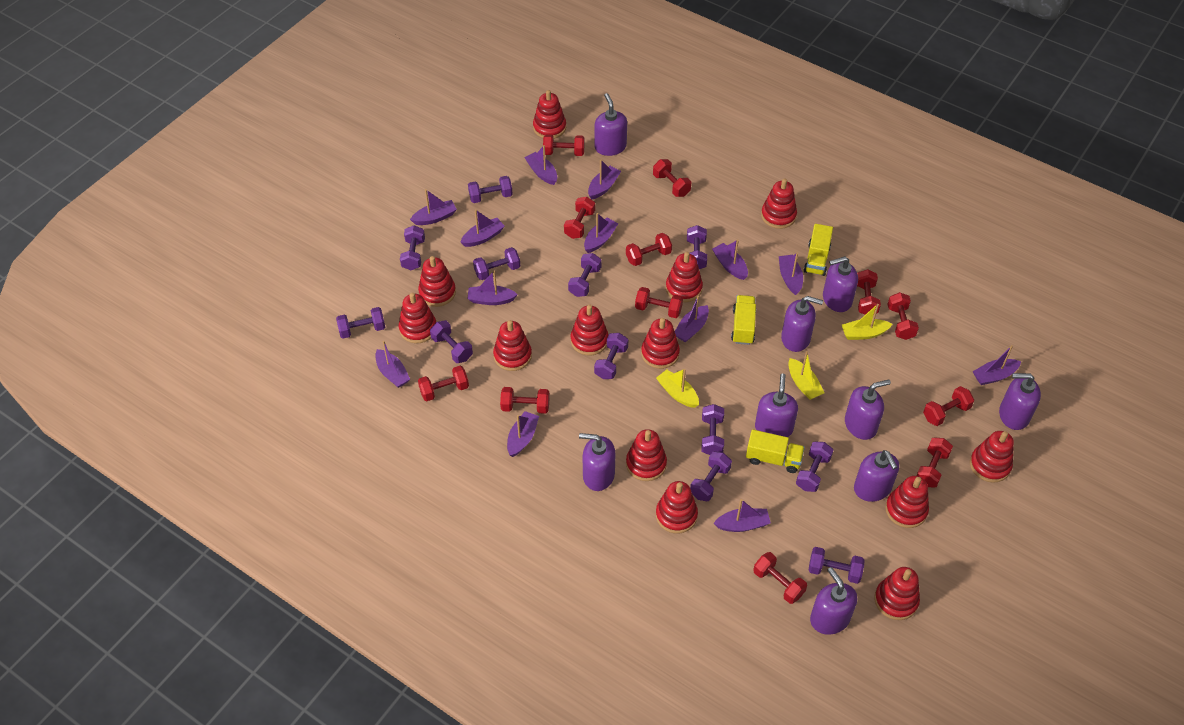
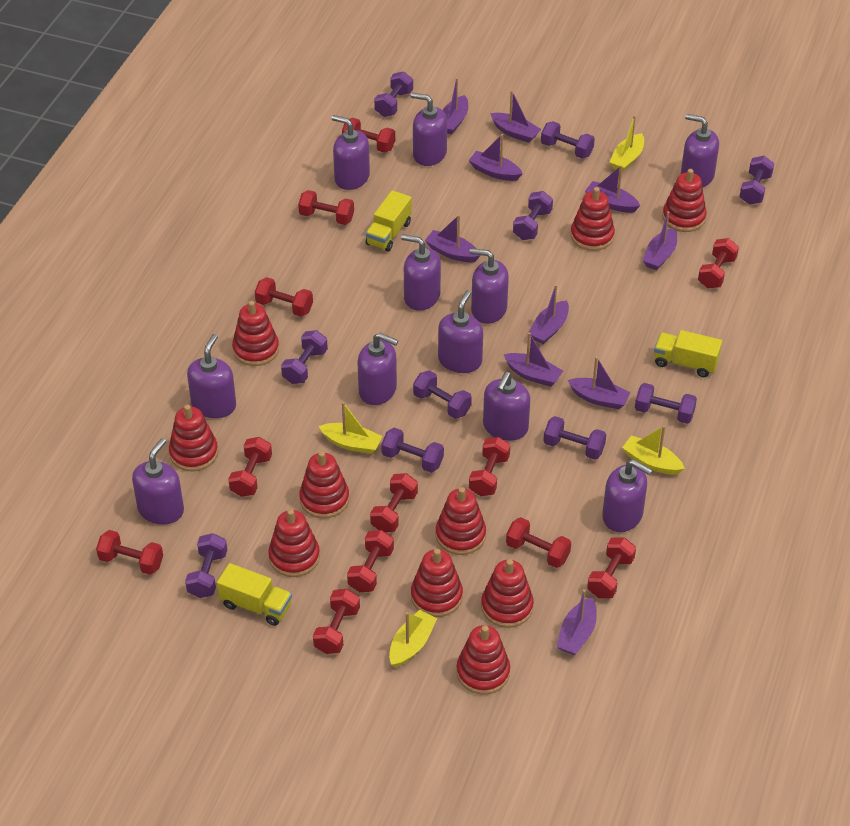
purple boat: 13 -> 10
purple dumbbell: 12 -> 10
purple soap dispenser: 9 -> 11
red stacking toy: 13 -> 10
yellow boat: 3 -> 4

